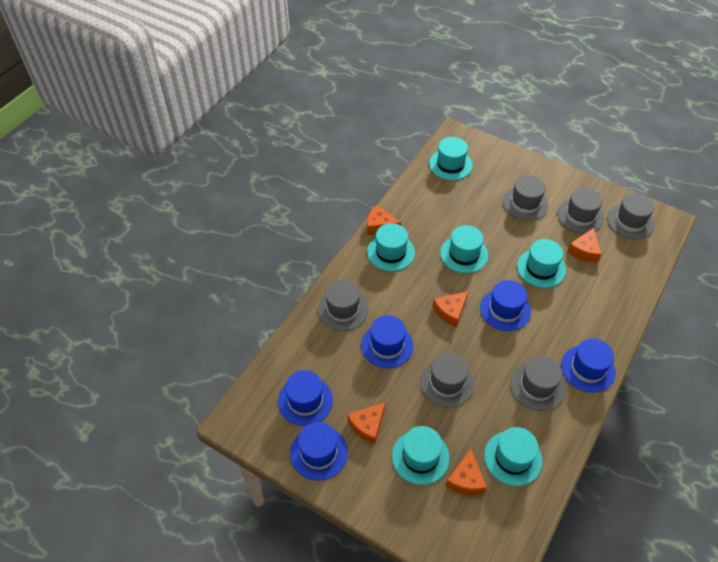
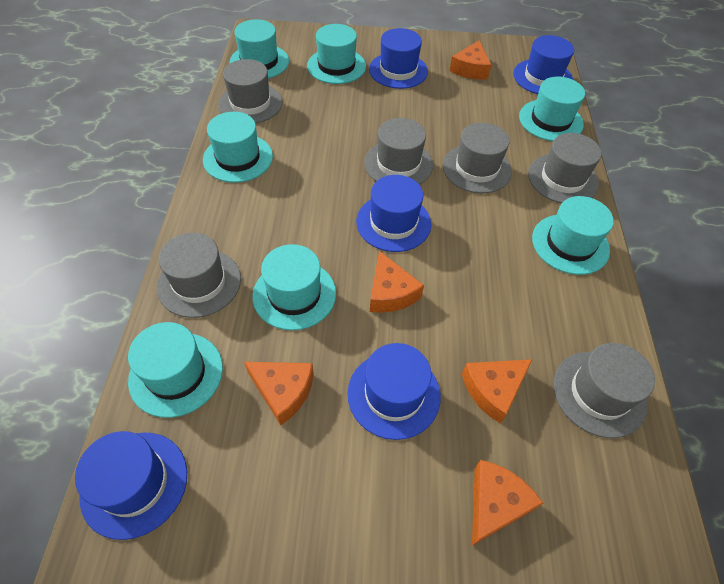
turquoise hat: 6 -> 7

